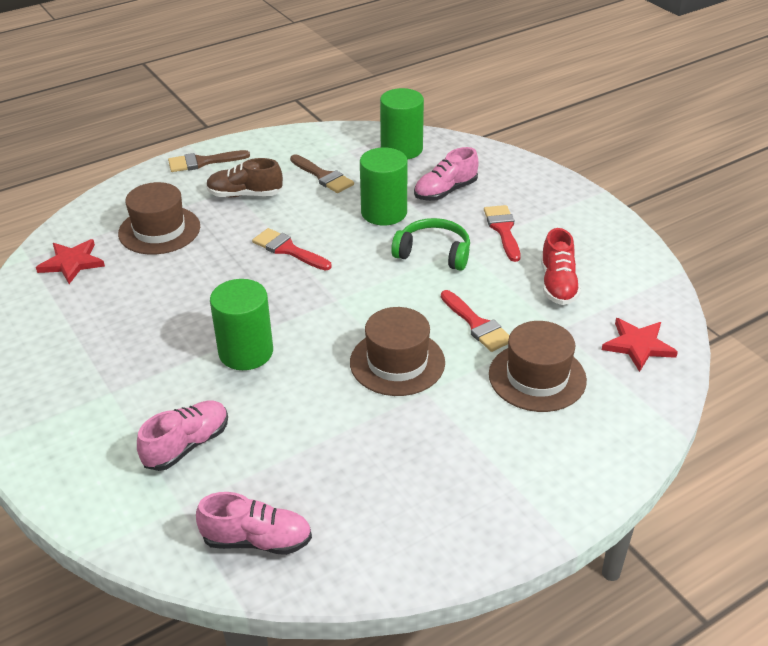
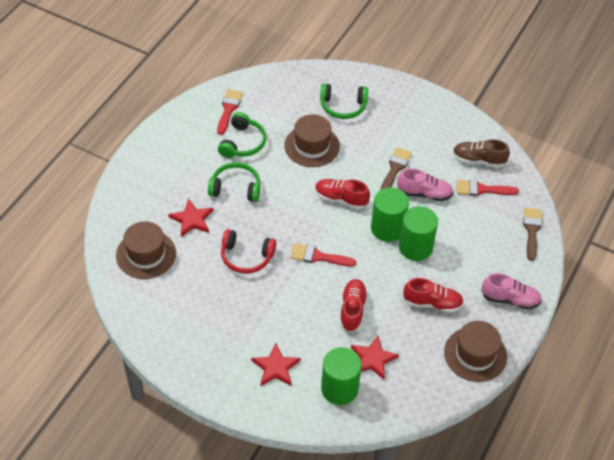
green headphones: 1 -> 3
pink shoe: 3 -> 2
red headphones: 0 -> 1
red shoe: 1 -> 3
red star: 2 -> 3

